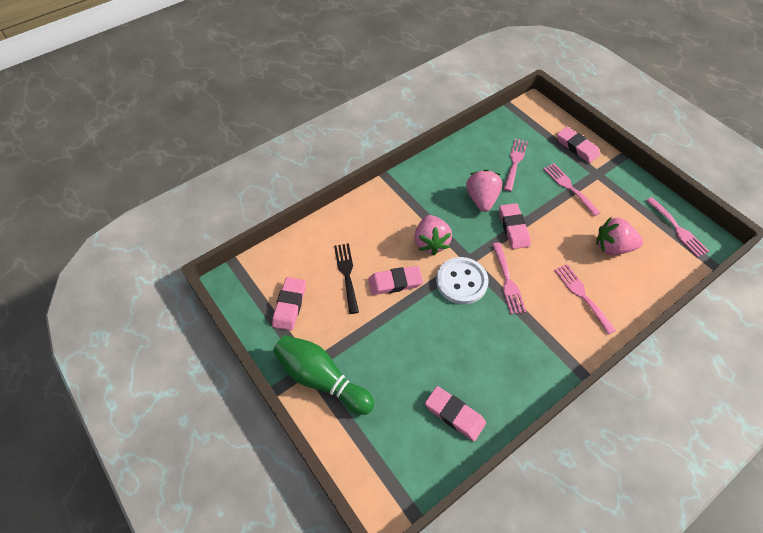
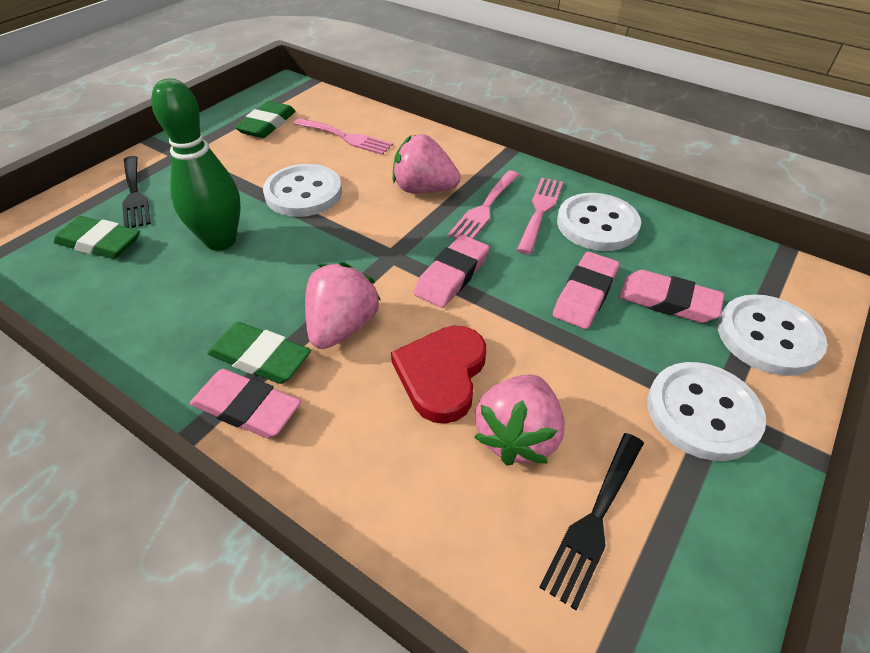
black fork: 1 -> 2
green eraser: 0 -> 3
pink eraser: 5 -> 4
pink fork: 5 -> 3
red heart: 0 -> 1
white button: 1 -> 4

